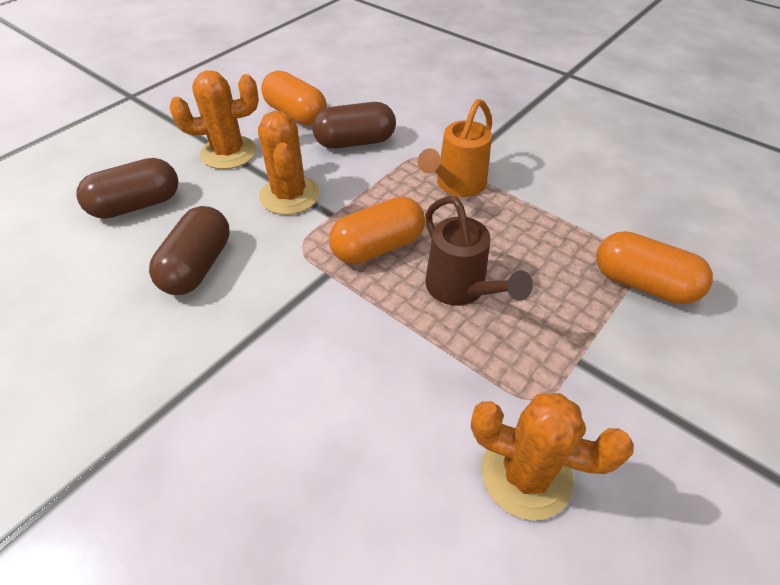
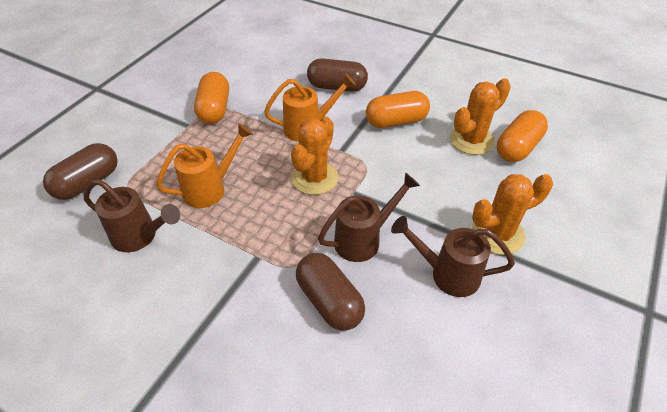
brown watering can: 1 -> 3
orange watering can: 1 -> 2

